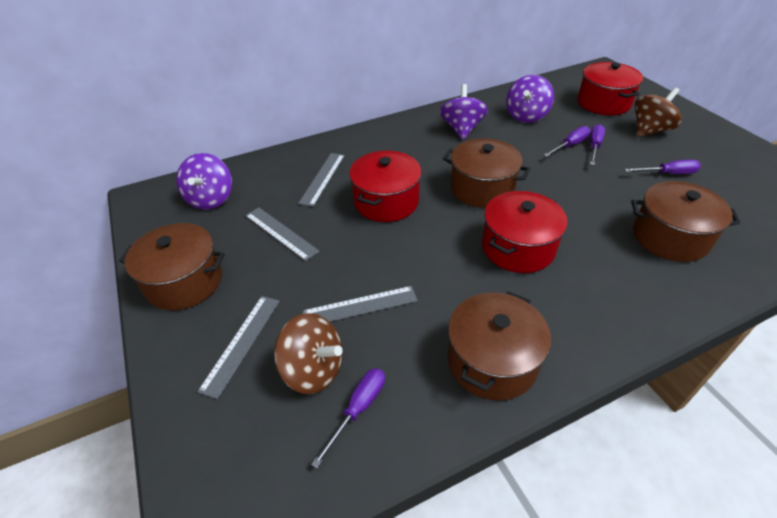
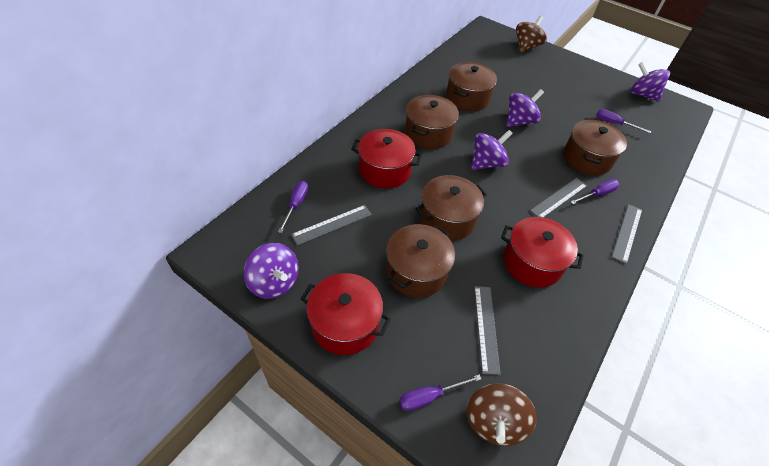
brown pot: 4 -> 5
purple spinning top: 3 -> 4

